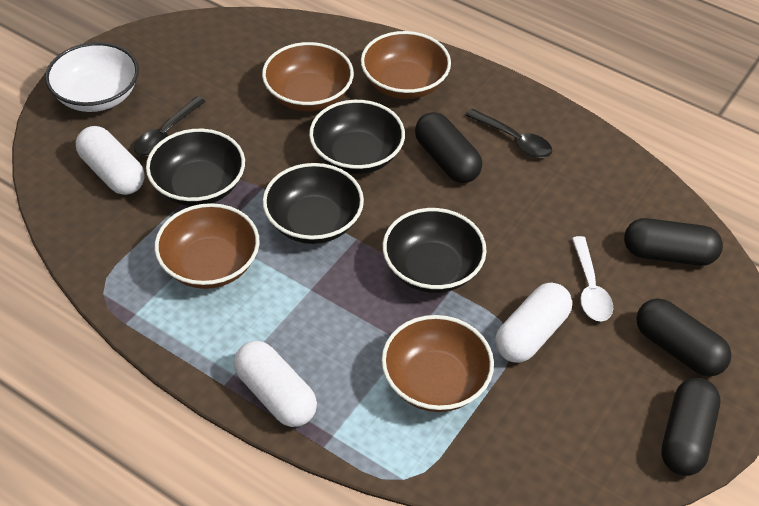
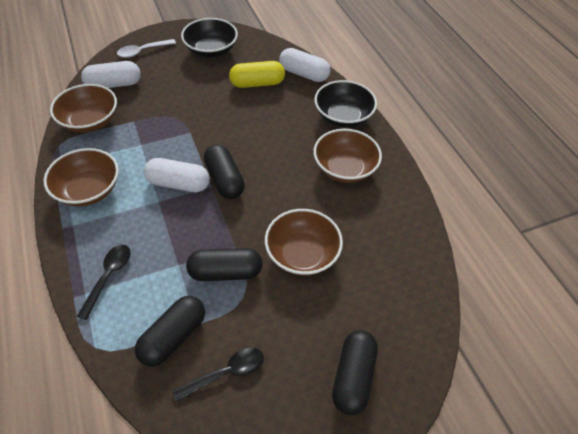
black bowl: 4 -> 2
white bowl: 1 -> 0
yellow capsule: 0 -> 1

